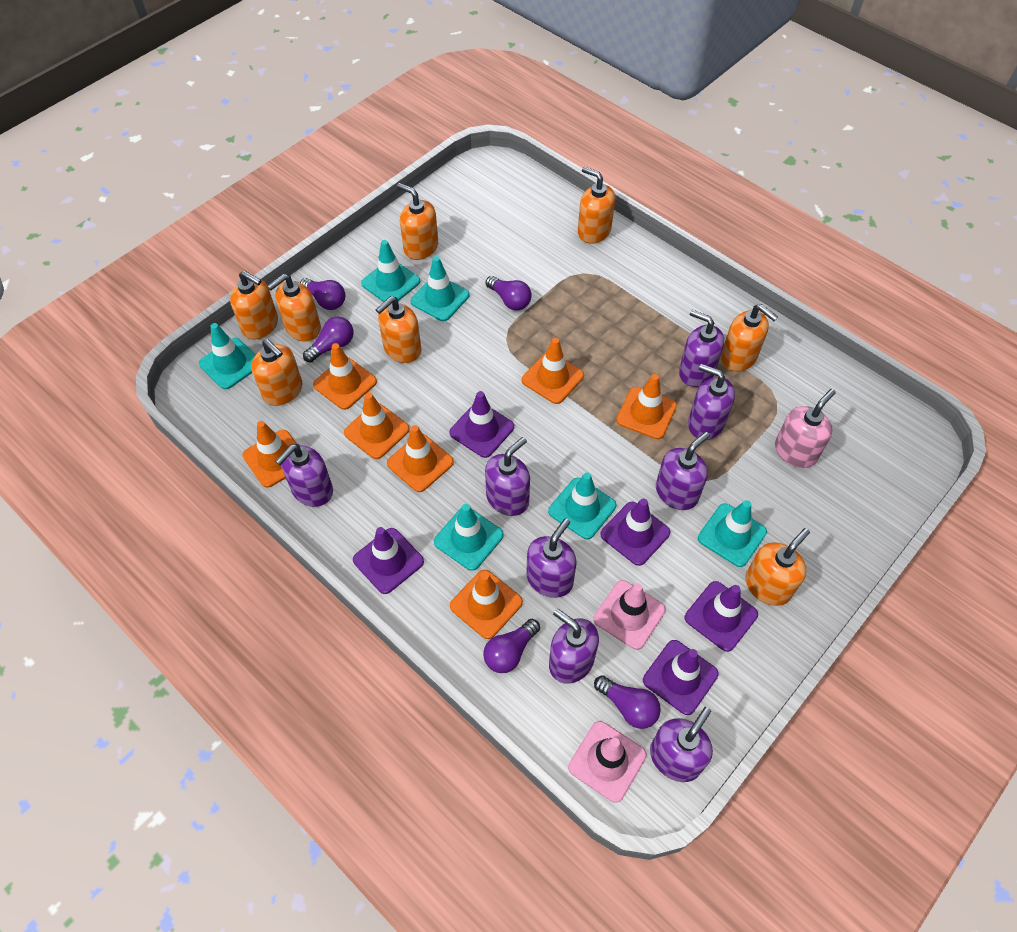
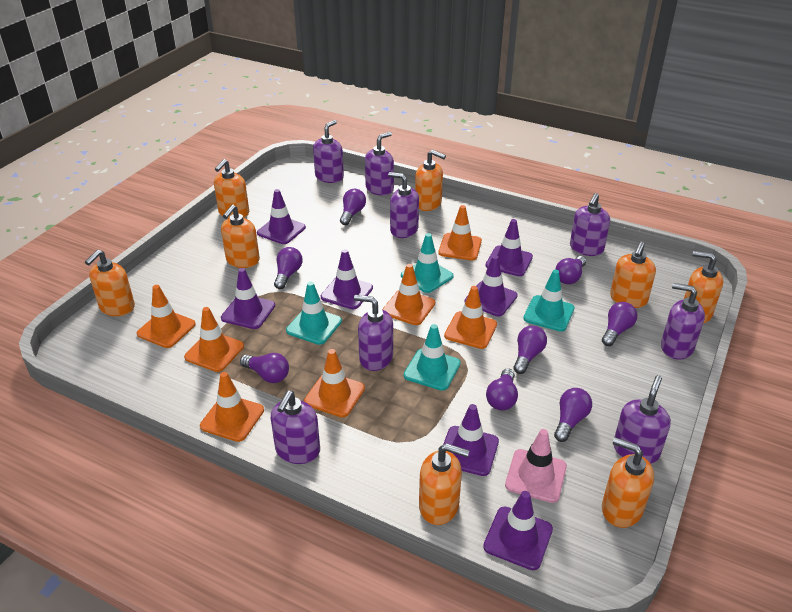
pink soap dispenser: 1 -> 0
pink traffic cone: 2 -> 1
purple light bulb: 5 -> 8
purple traffic cone: 5 -> 7
turquoise traffic cone: 6 -> 4

